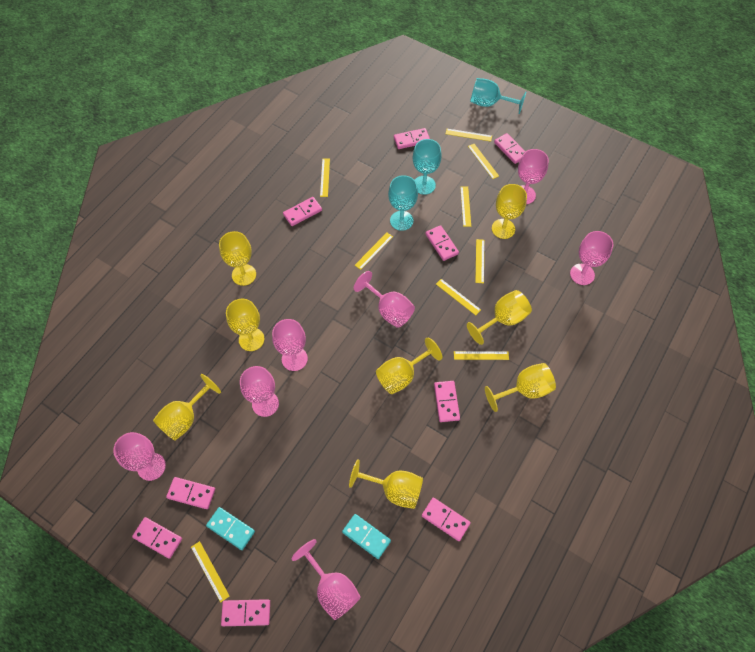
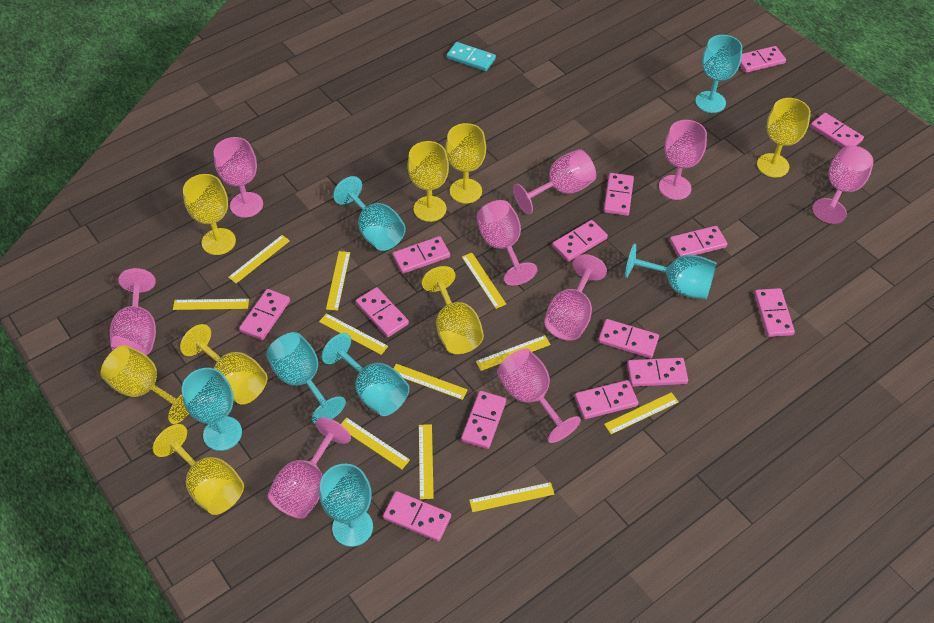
pink domino: 9 -> 14
pink goblet: 7 -> 9
turquoise domino: 2 -> 1
turquoise goblet: 3 -> 7
yellow ruler: 9 -> 11

